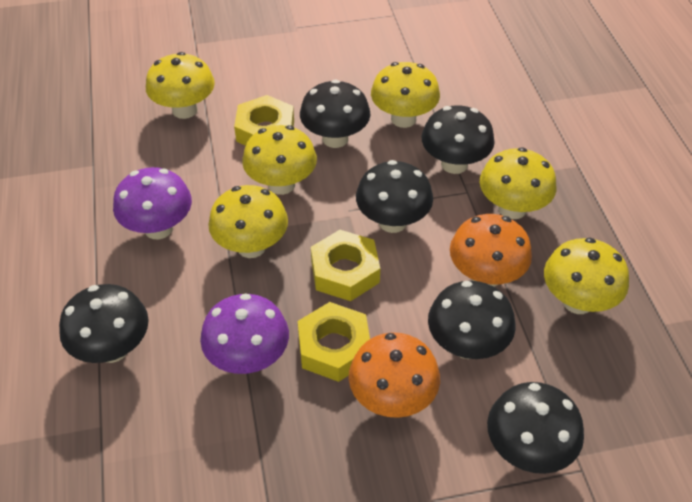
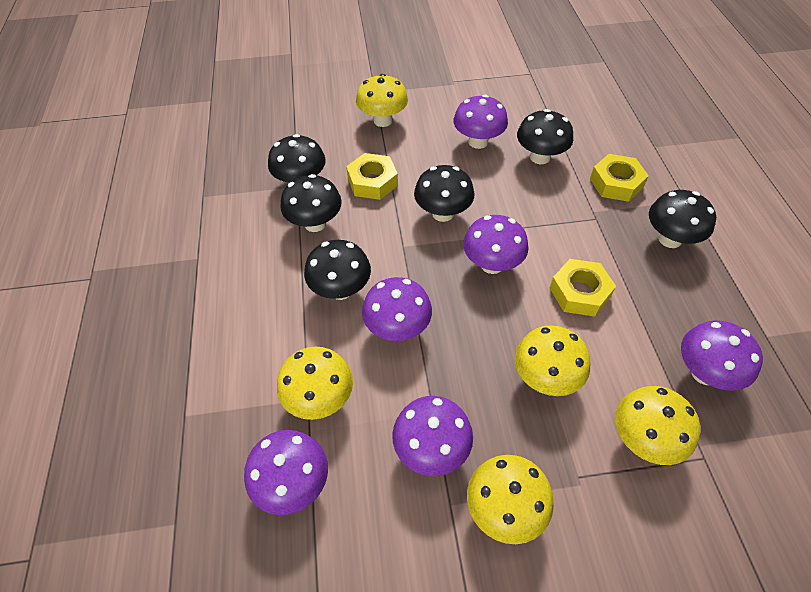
orange mushroom: 2 -> 0
purple mushroom: 2 -> 6
yellow mushroom: 6 -> 5

